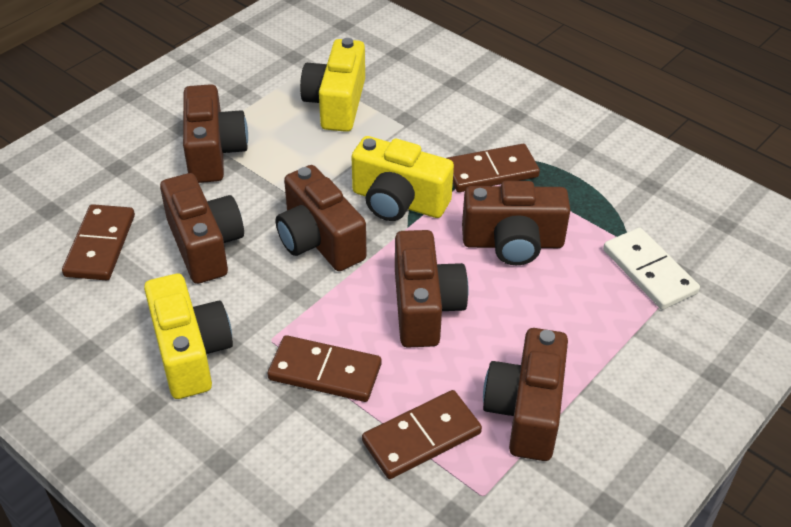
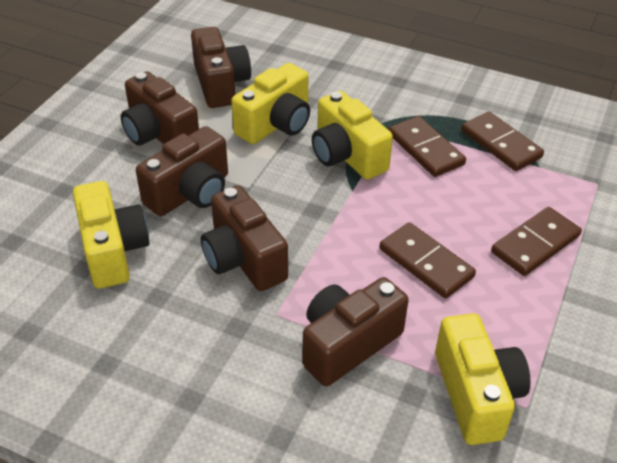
brown camera: 6 -> 5
white domino: 1 -> 0
yellow camera: 3 -> 4

